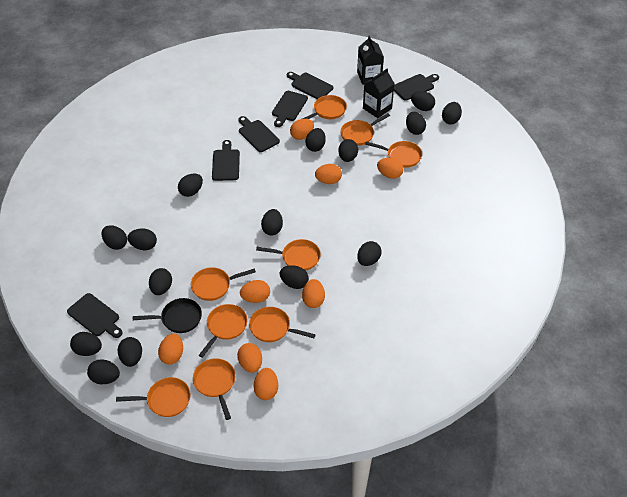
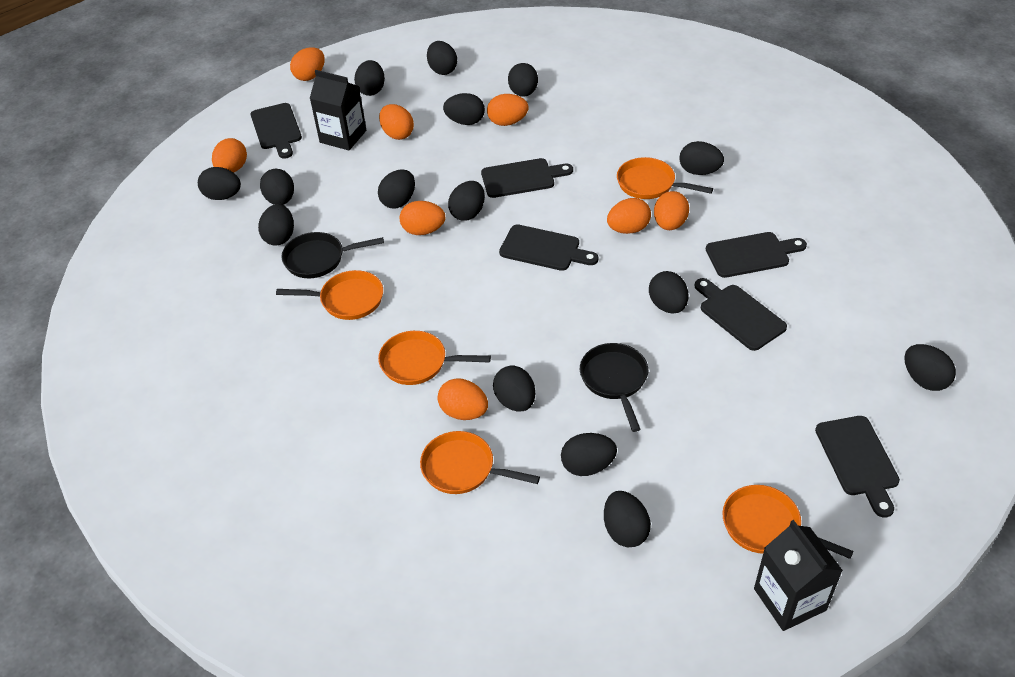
black pan: 1 -> 2
orange pan: 9 -> 5

